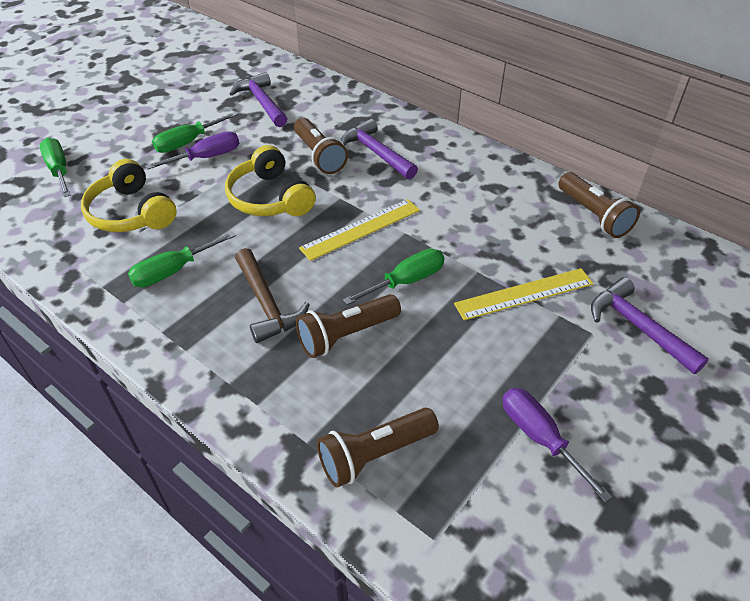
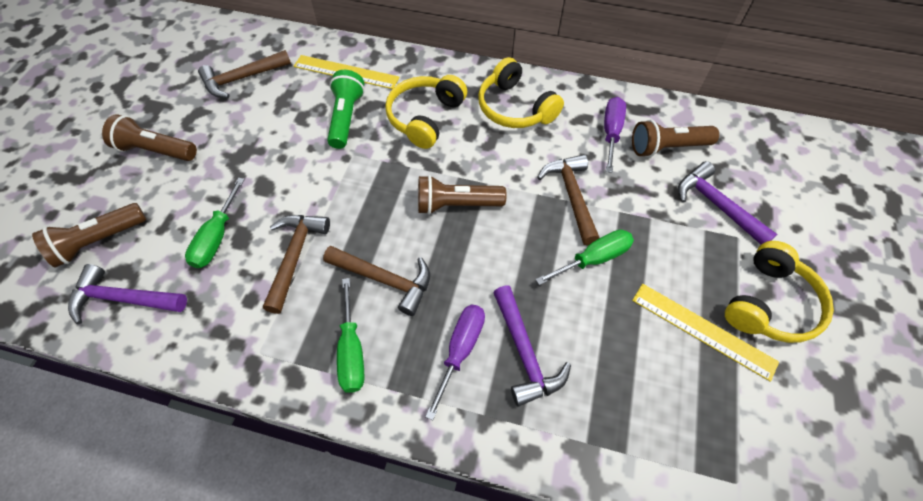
brown hammer: 1 -> 4
green flashlight: 0 -> 1
green screwdriver: 4 -> 3
yellow headphones: 2 -> 3

